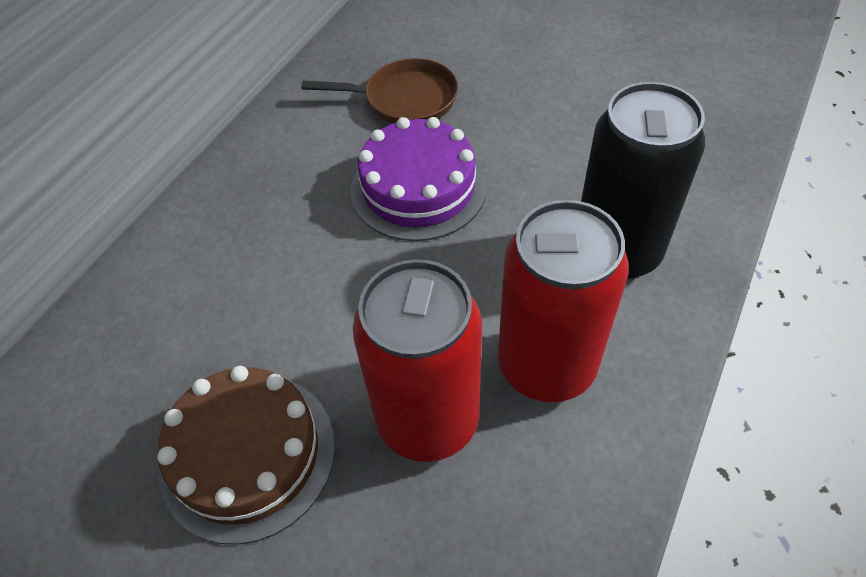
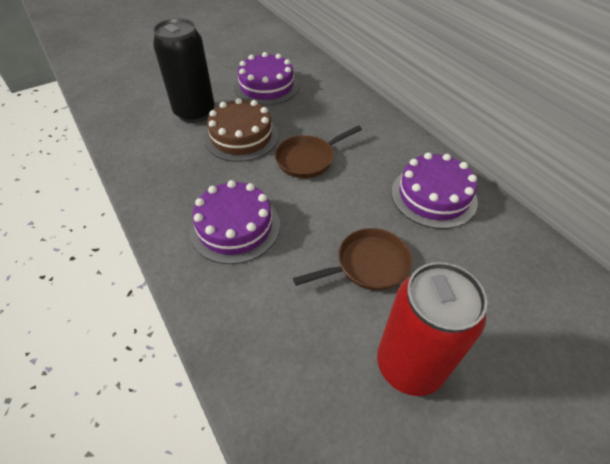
brown pan: 1 -> 2
purple cake: 1 -> 3
red can: 2 -> 1

